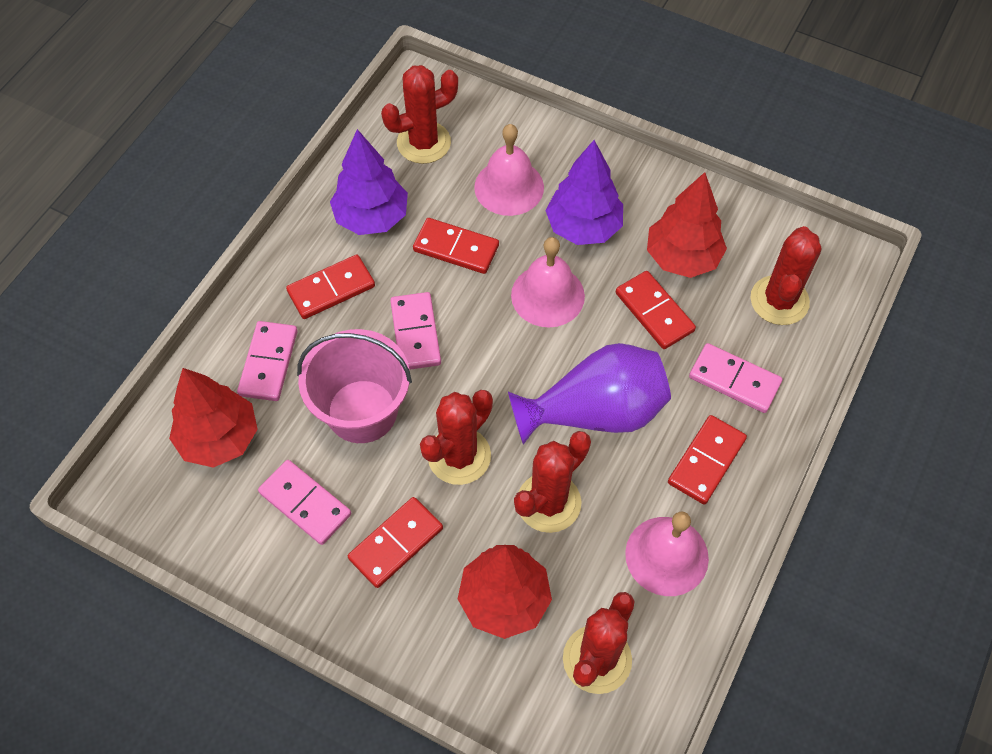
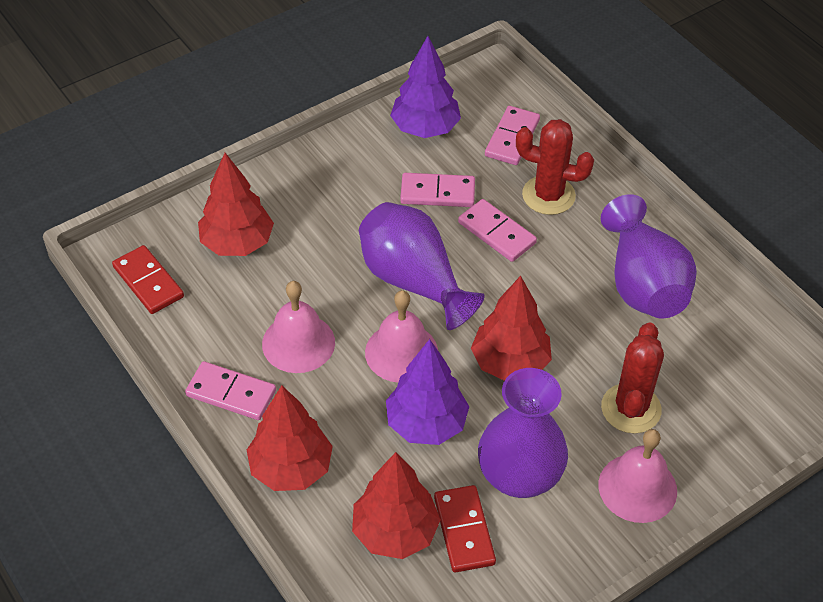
pink bucket: 1 -> 0
purple vase: 1 -> 3
red cactus: 5 -> 2
red domino: 5 -> 2
red tree: 3 -> 4

